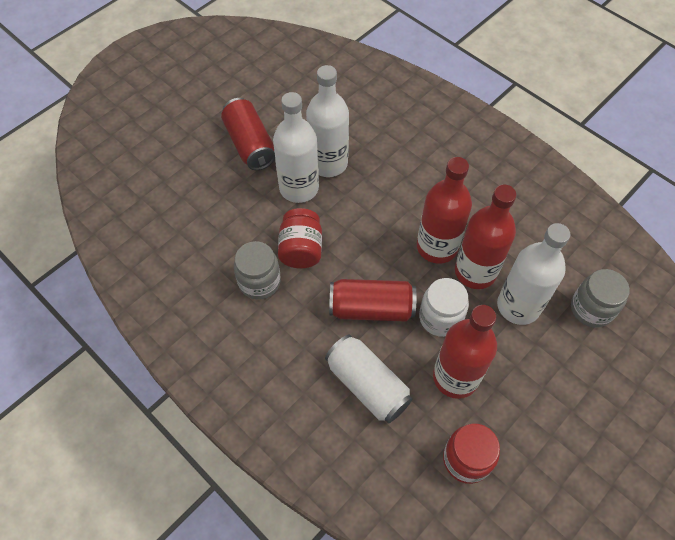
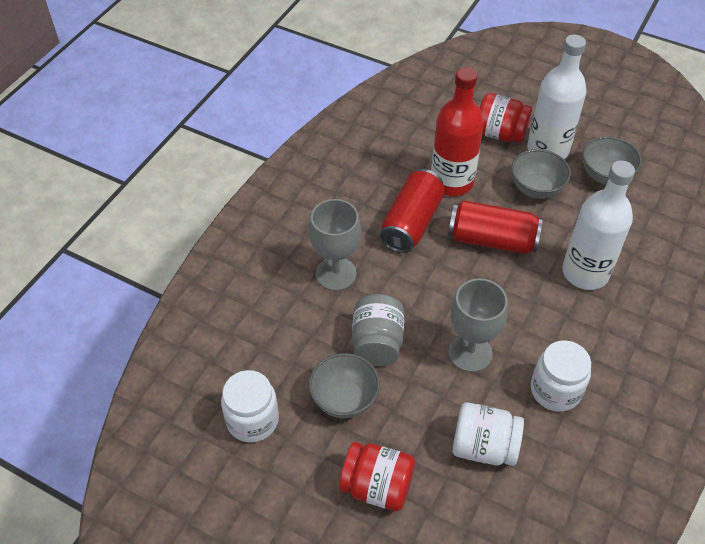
grey bowl: 0 -> 3
grey goblet: 0 -> 2
grey jar: 2 -> 1
red bottle: 3 -> 1
white bottle: 3 -> 2
white can: 1 -> 0
white jar: 1 -> 3

